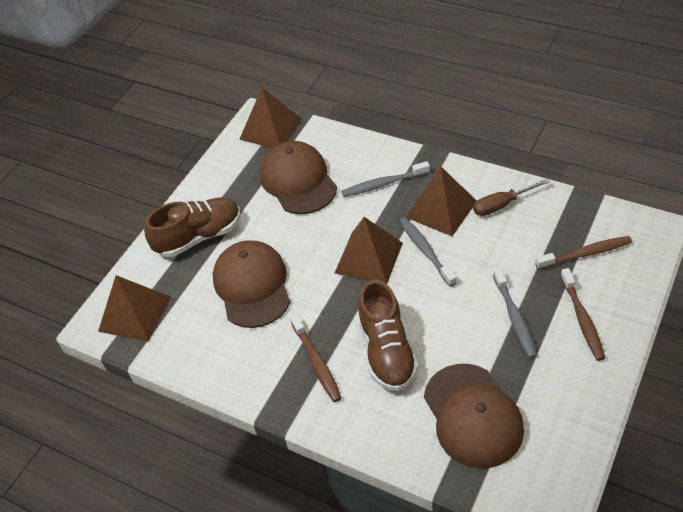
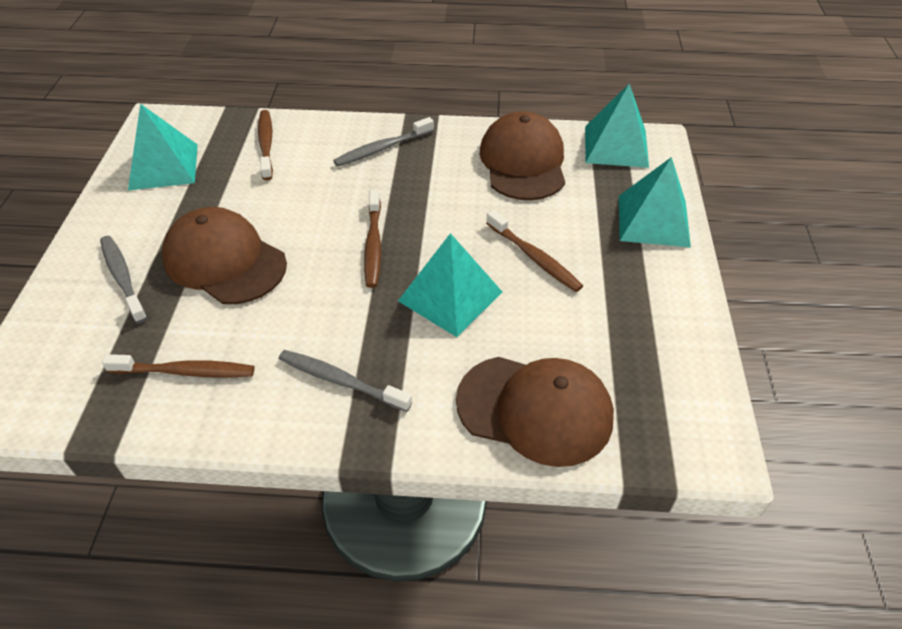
brown pyramid: 4 -> 0
brown screwdriver: 1 -> 0
brown shoe: 2 -> 0
brown toothbrush: 3 -> 4
turquoise pyramid: 0 -> 4

